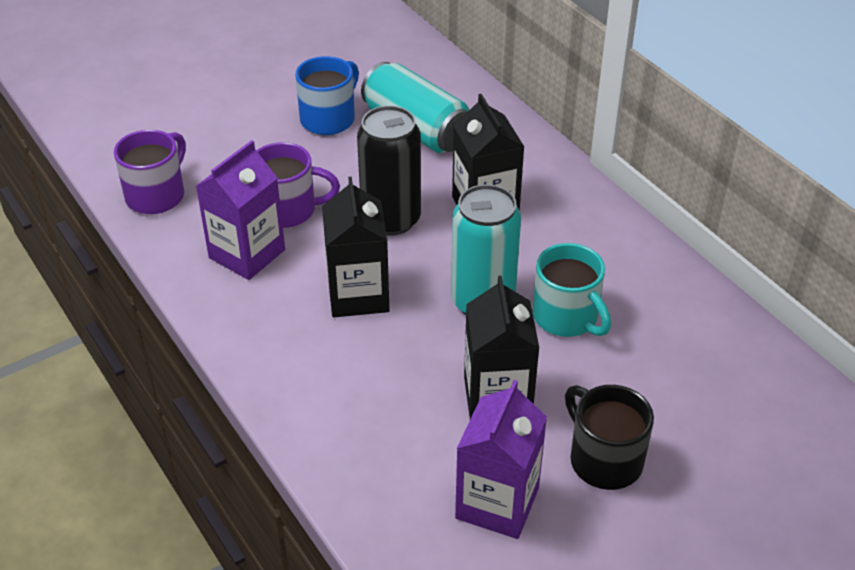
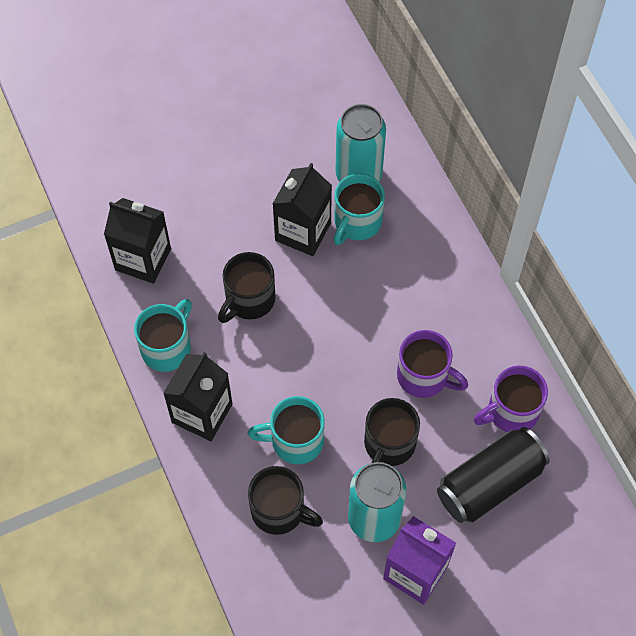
black mug: 1 -> 3
blue mug: 1 -> 0
purple carton: 2 -> 1
turquoise mug: 1 -> 3

